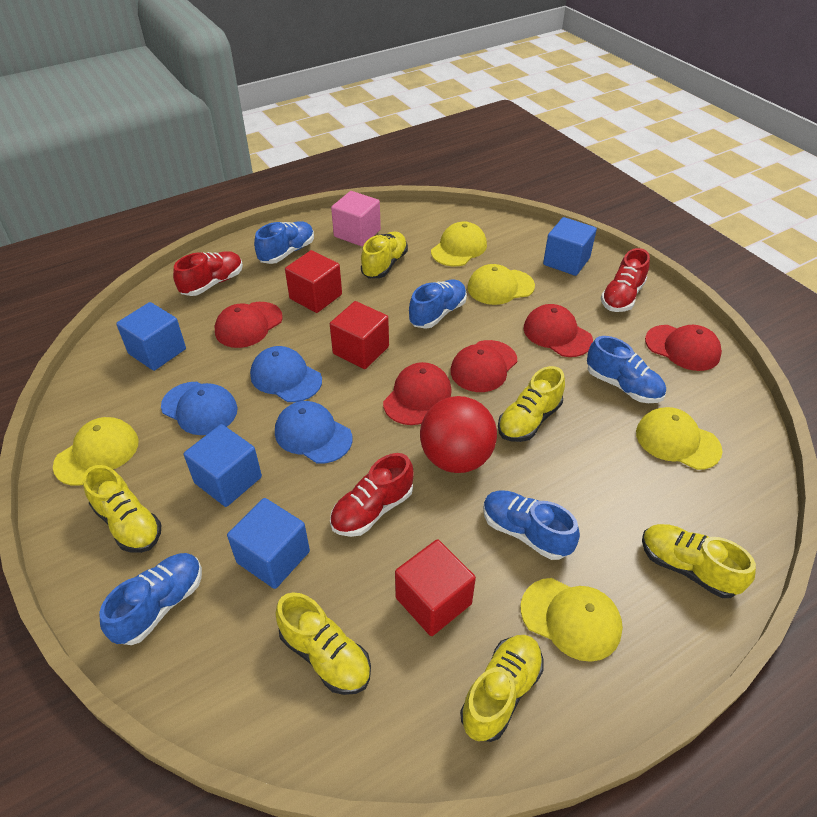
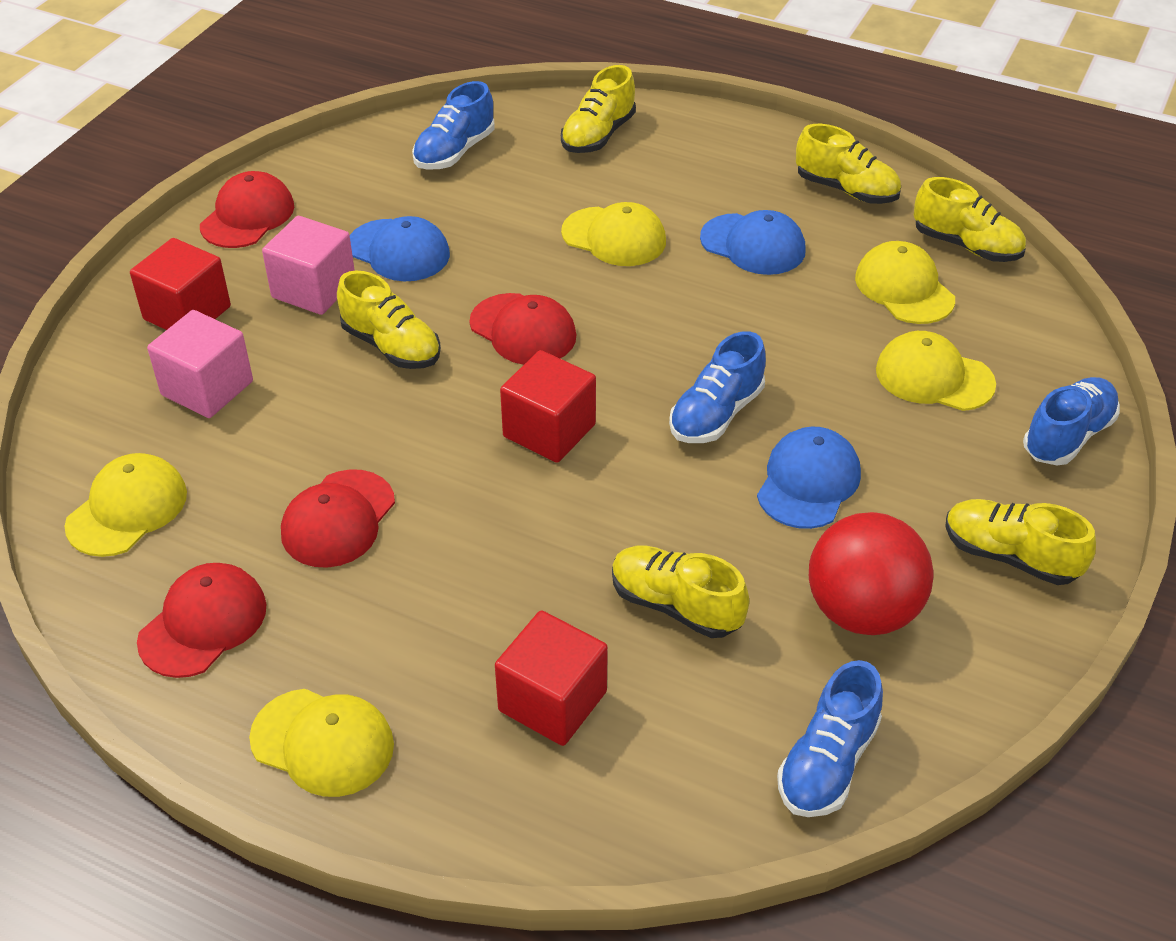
blue cube: 4 -> 0
blue shoe: 5 -> 4
pink cube: 1 -> 2
red cap: 5 -> 4
red shoe: 3 -> 0

